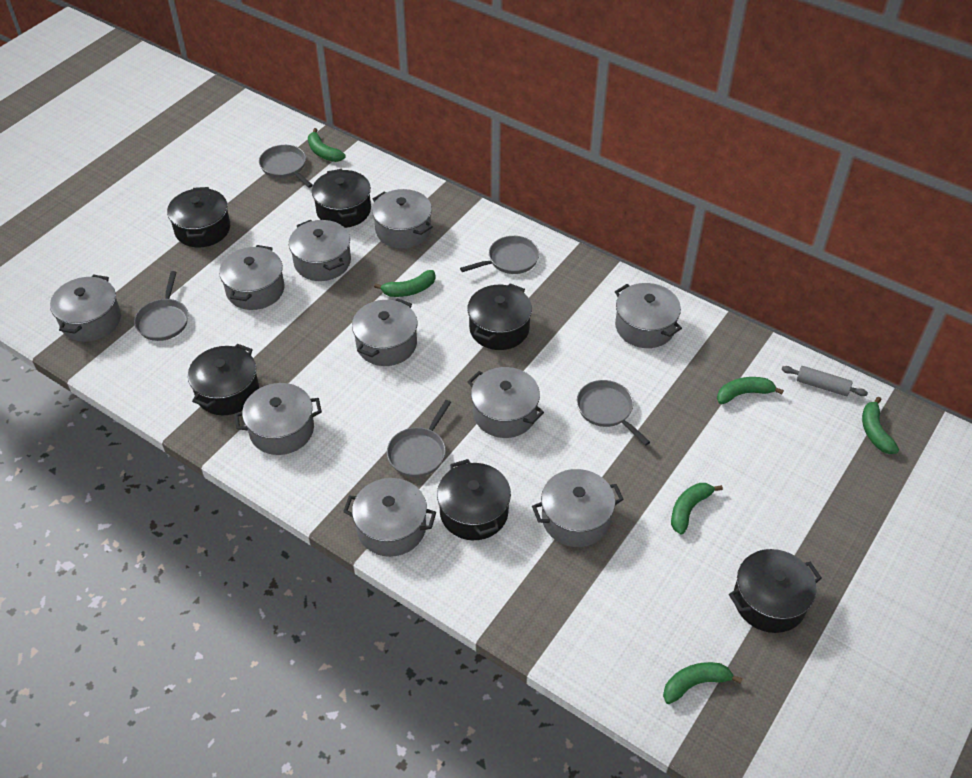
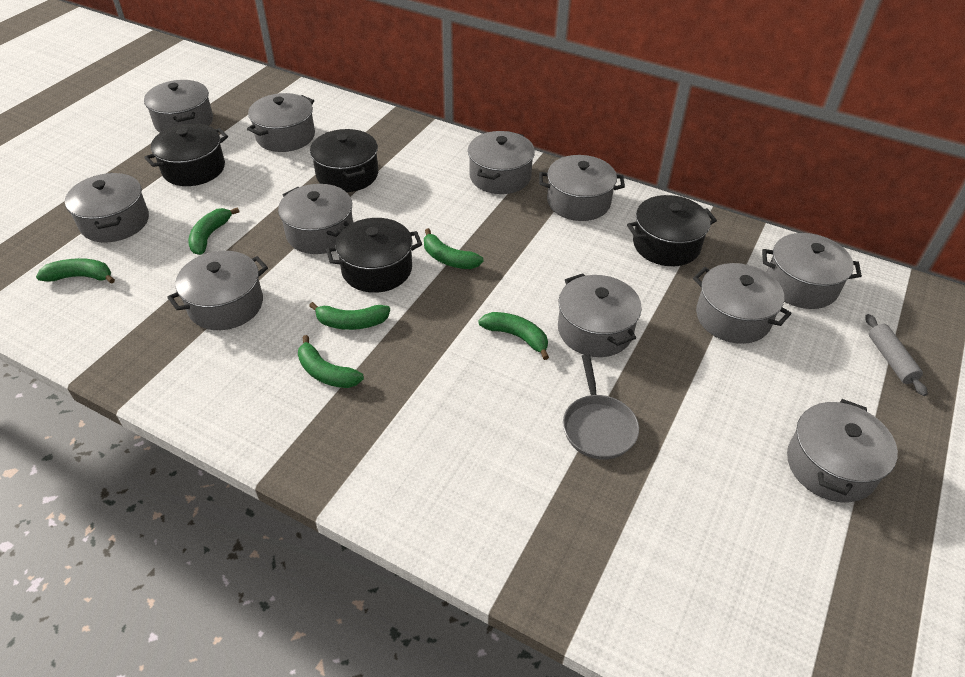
black pot: 6 -> 4
grey pan: 5 -> 1
grey pot: 10 -> 11

